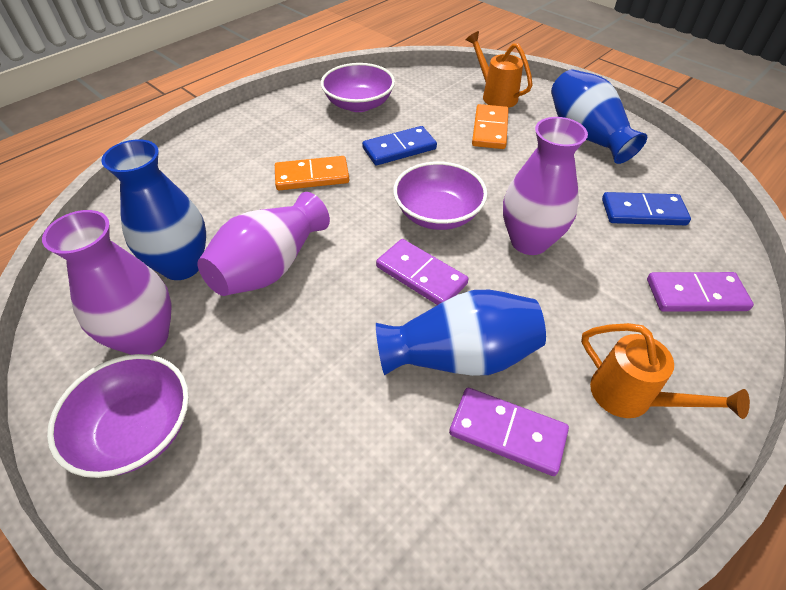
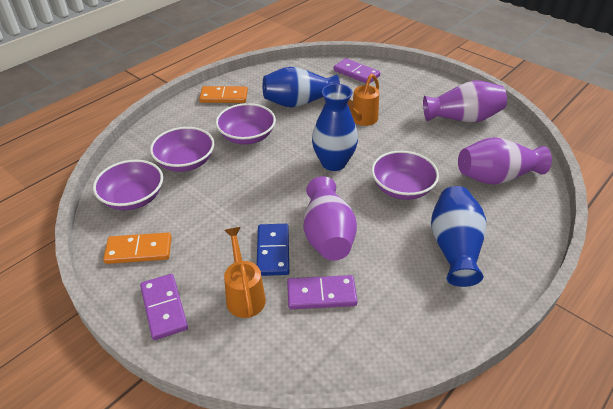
blue domino: 2 -> 1
purple bowl: 3 -> 4

